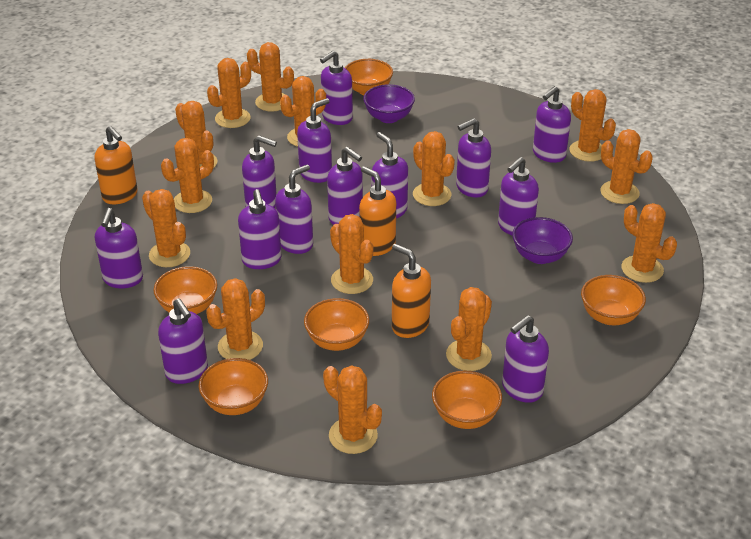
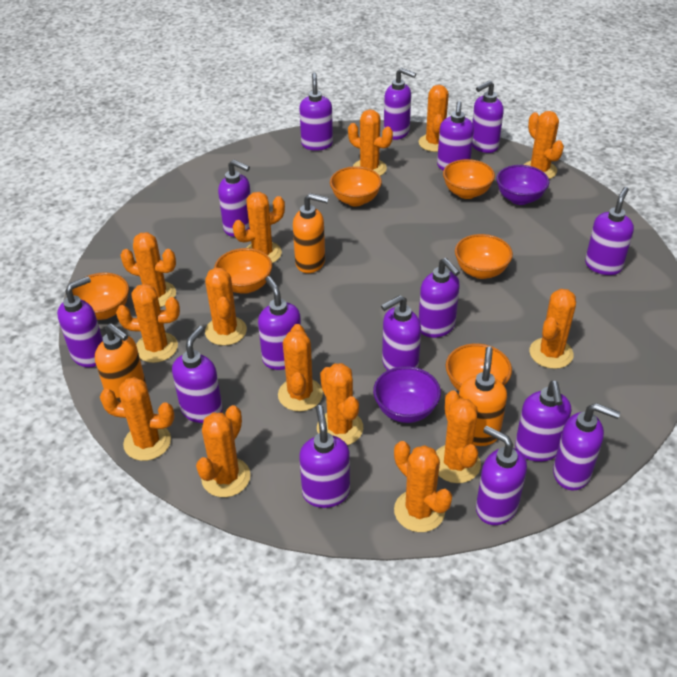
purple soap dispenser: 13 -> 15

